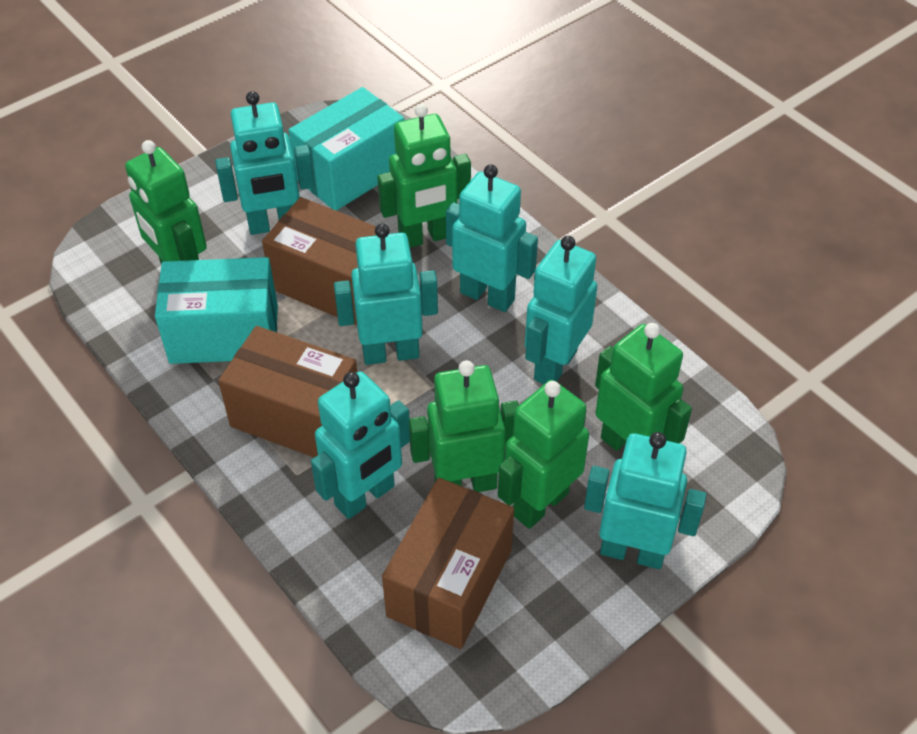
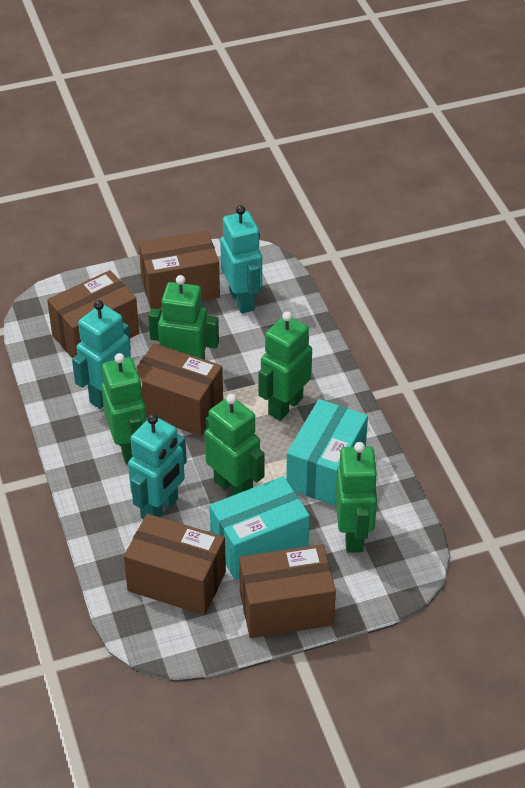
brown box: 3 -> 5
turquoise robot: 6 -> 3

